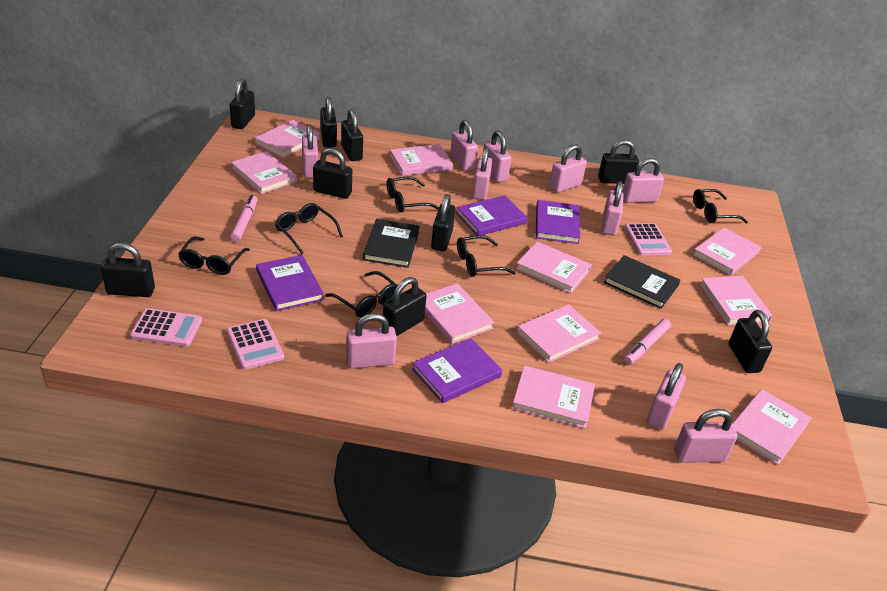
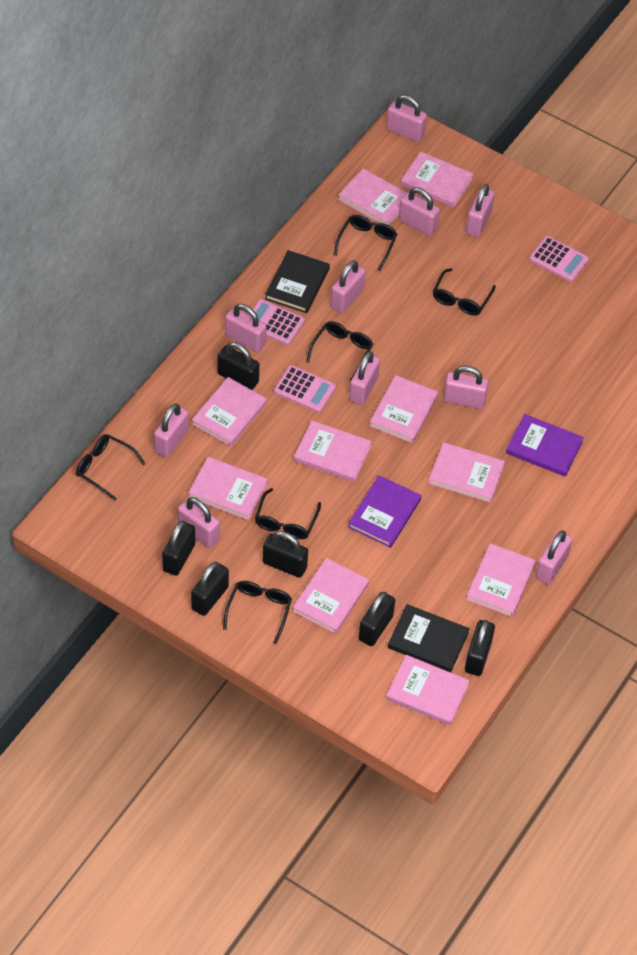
black padlock: 9 -> 6
pink marker: 2 -> 0
purple book: 4 -> 2

